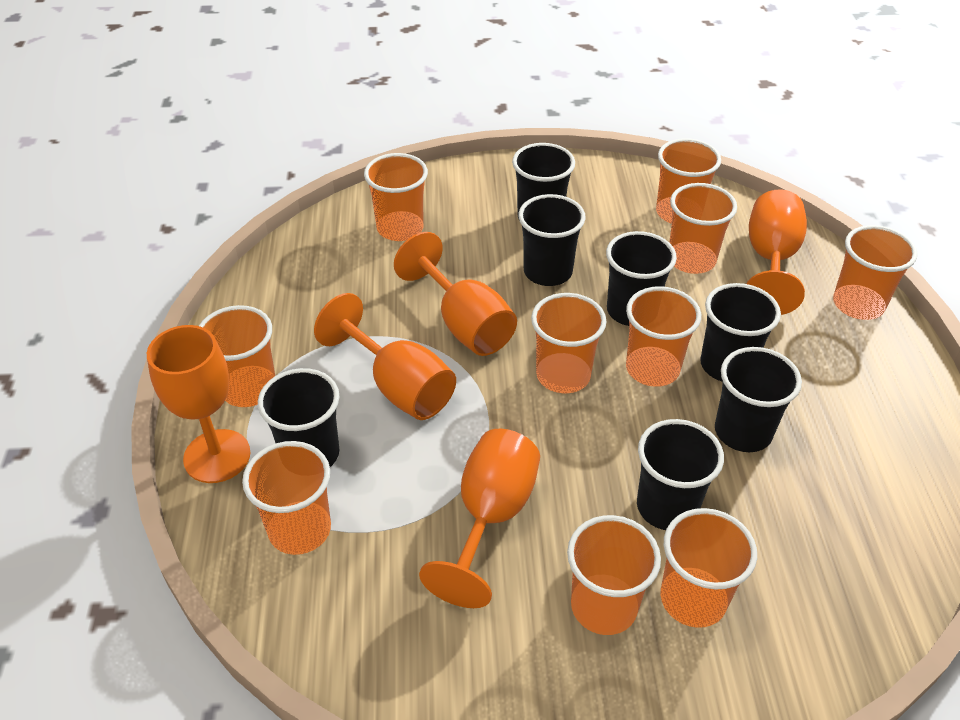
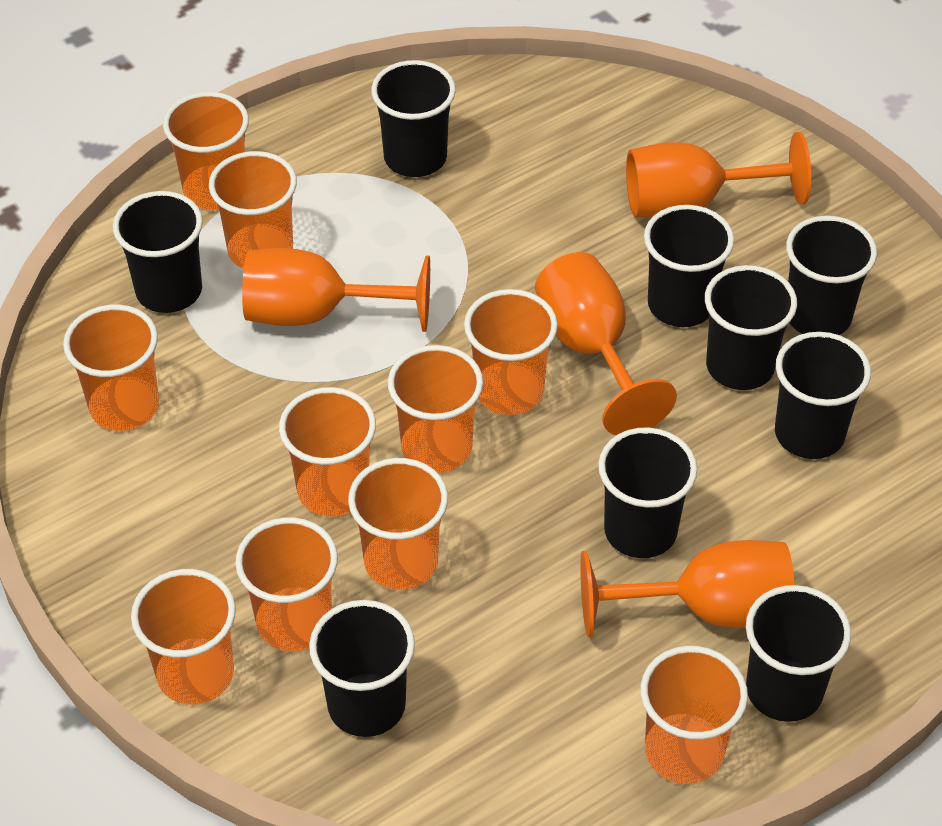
black cup: 7 -> 9
orange goblet: 5 -> 4

